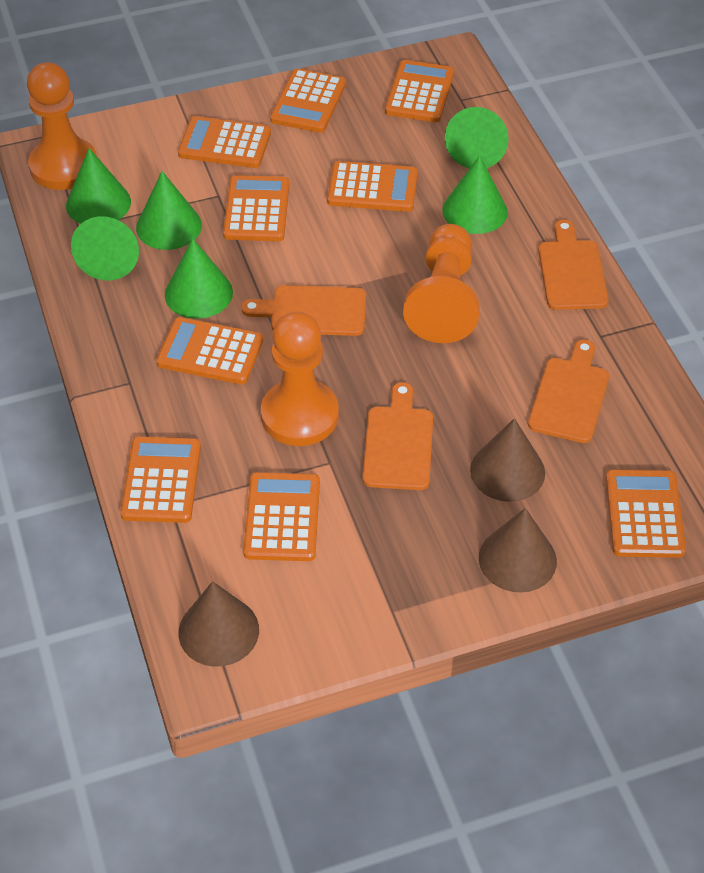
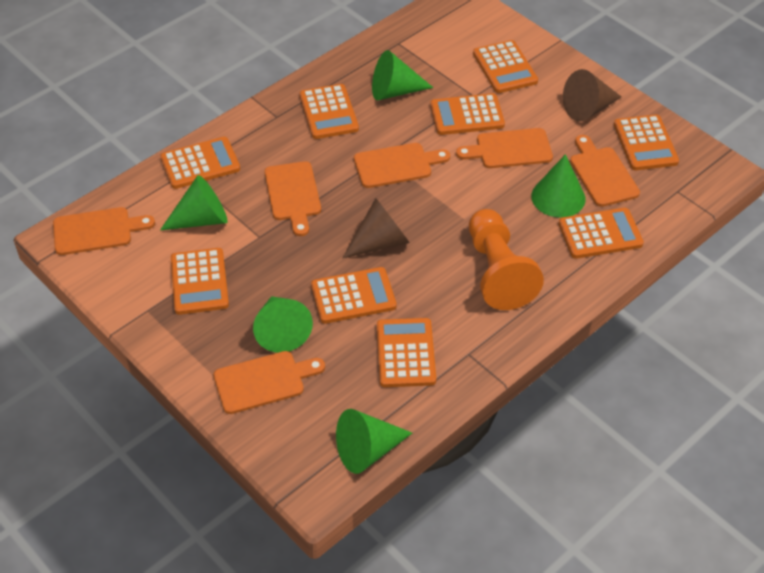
brown cone: 3 -> 2
green cone: 6 -> 5
orange cutting board: 4 -> 6
orange pawn: 3 -> 1

